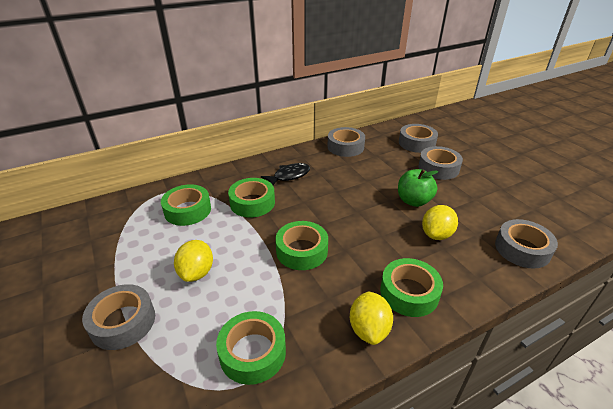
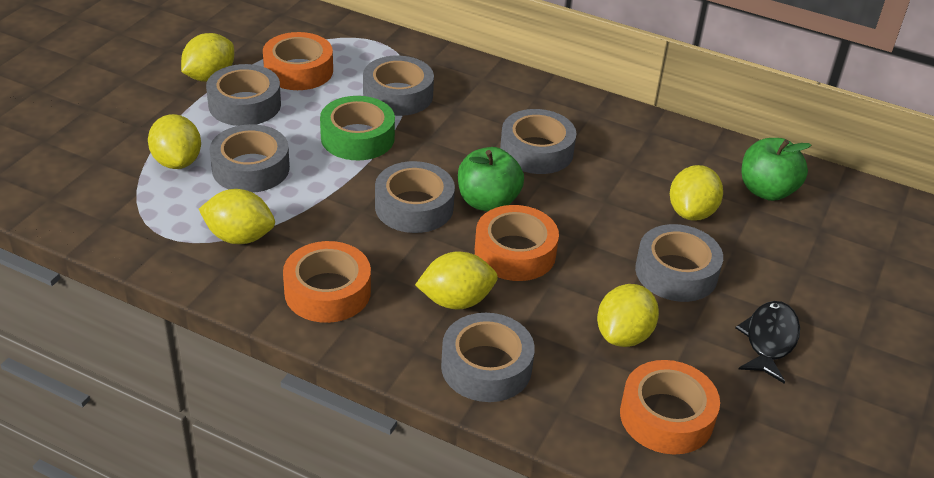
green apple: 1 -> 2
green tape: 5 -> 1
grey tape: 5 -> 7
orange tape: 0 -> 4
yellow lemon: 3 -> 6

